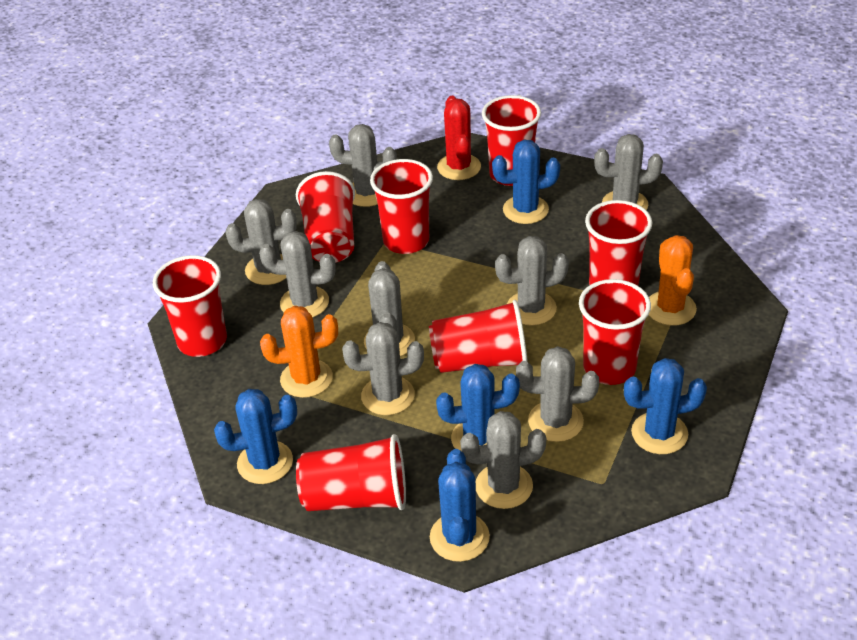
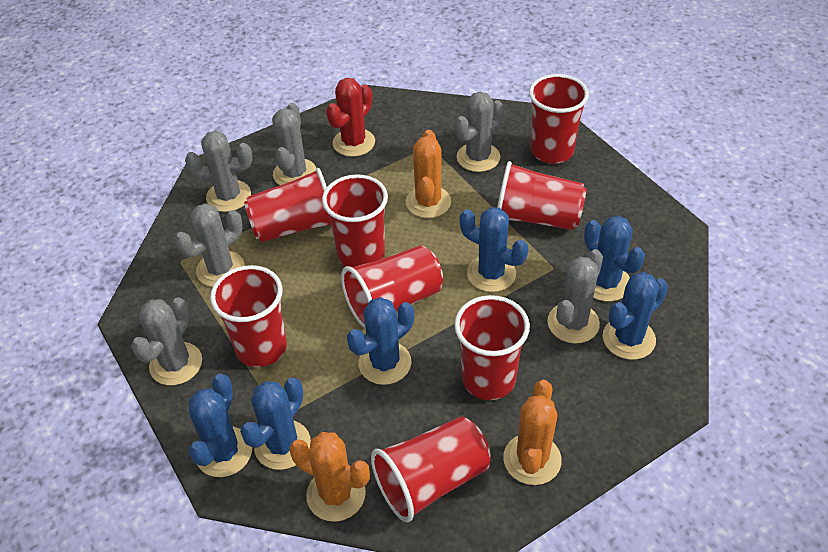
blue cactus: 5 -> 6
grey cactus: 9 -> 6
orange cactus: 2 -> 3

